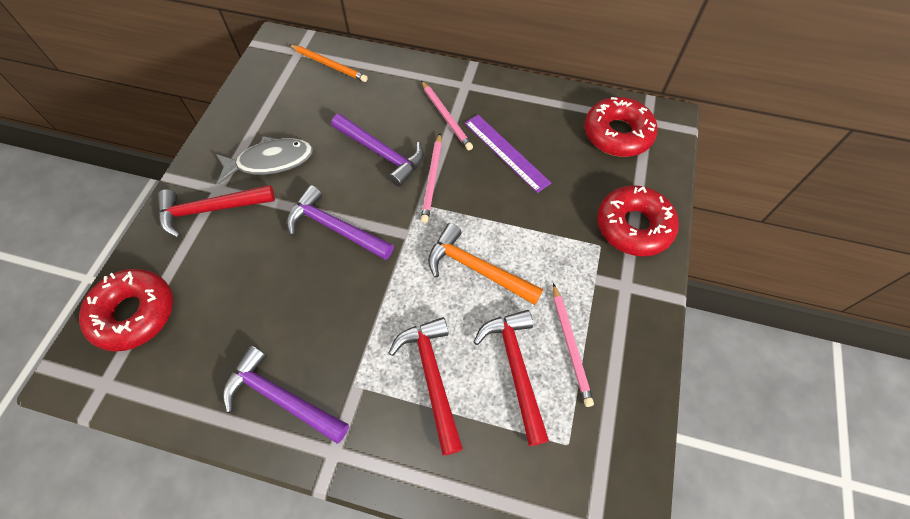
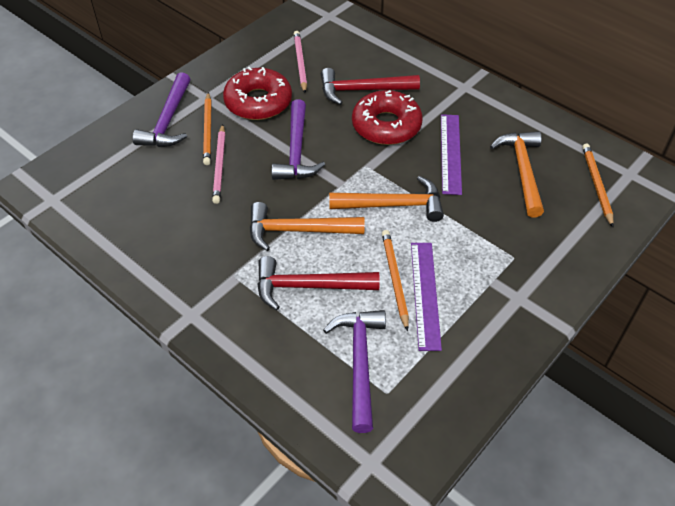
grey fish: 1 -> 0
orange hammer: 1 -> 3
orange pencil: 1 -> 3
pink pencil: 3 -> 2
purple ruler: 1 -> 2
red donut: 3 -> 2
red hammer: 3 -> 2

